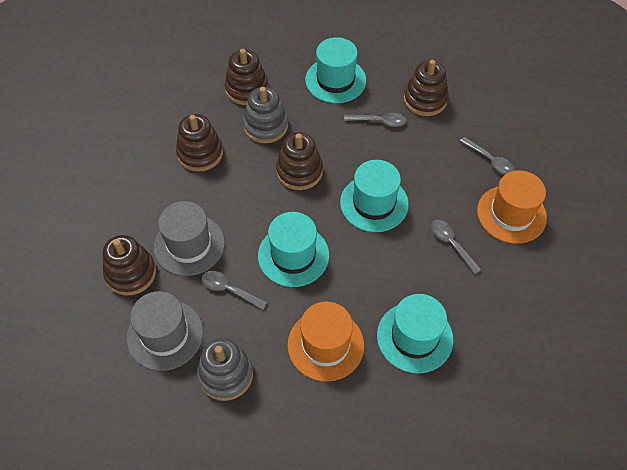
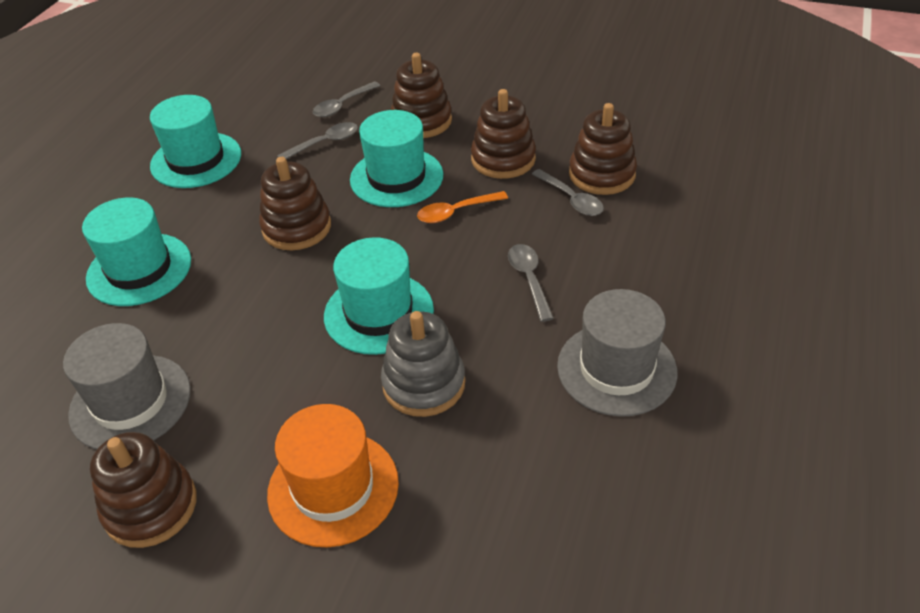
grey stacking toy: 2 -> 1
orange hat: 2 -> 1
orange spoon: 0 -> 1

